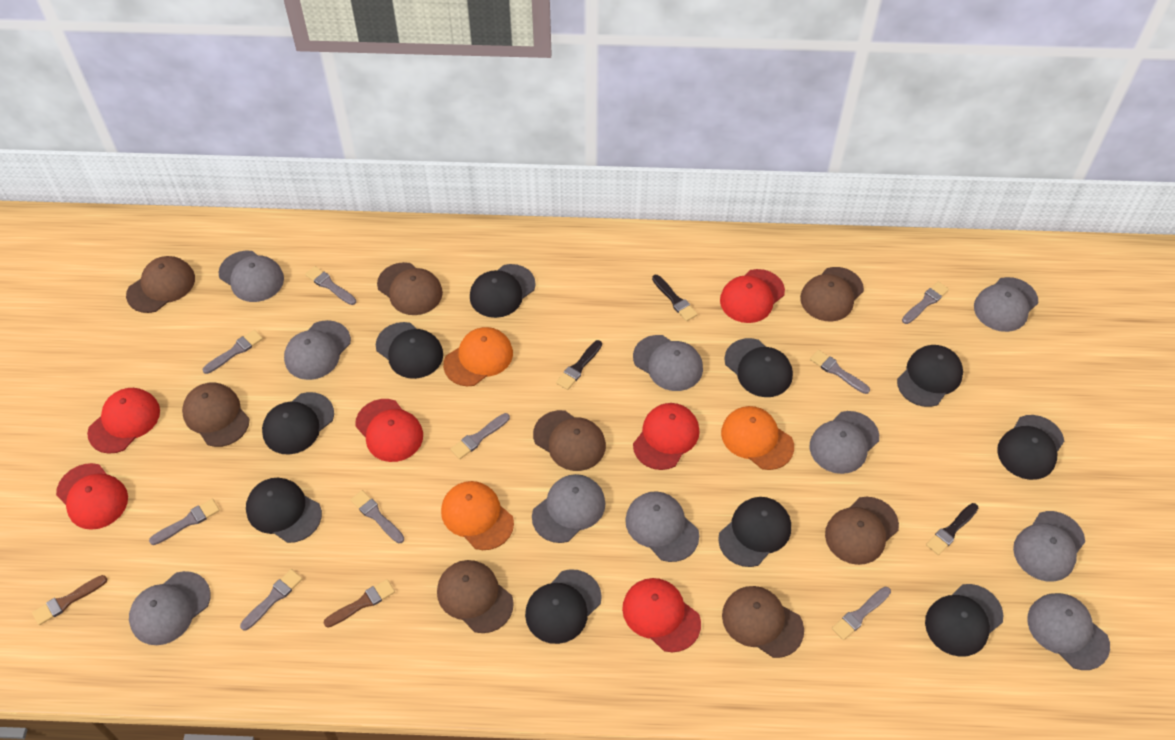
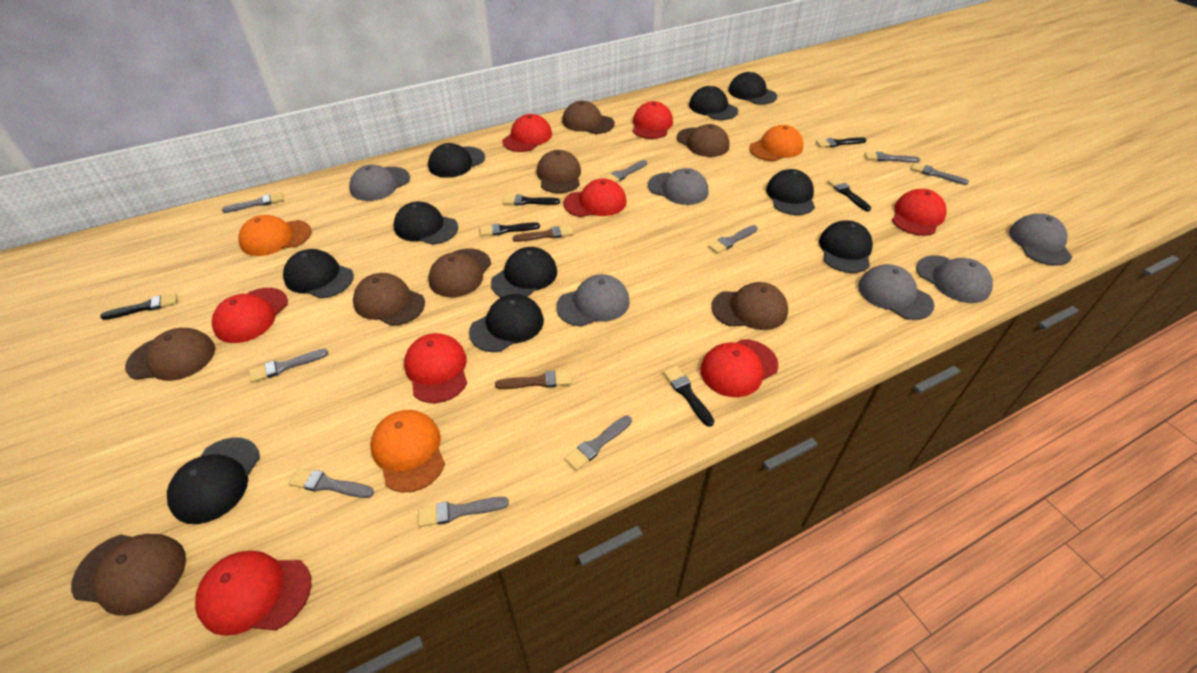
black brush: 3 -> 6
grey cap: 10 -> 6
red cap: 6 -> 8

